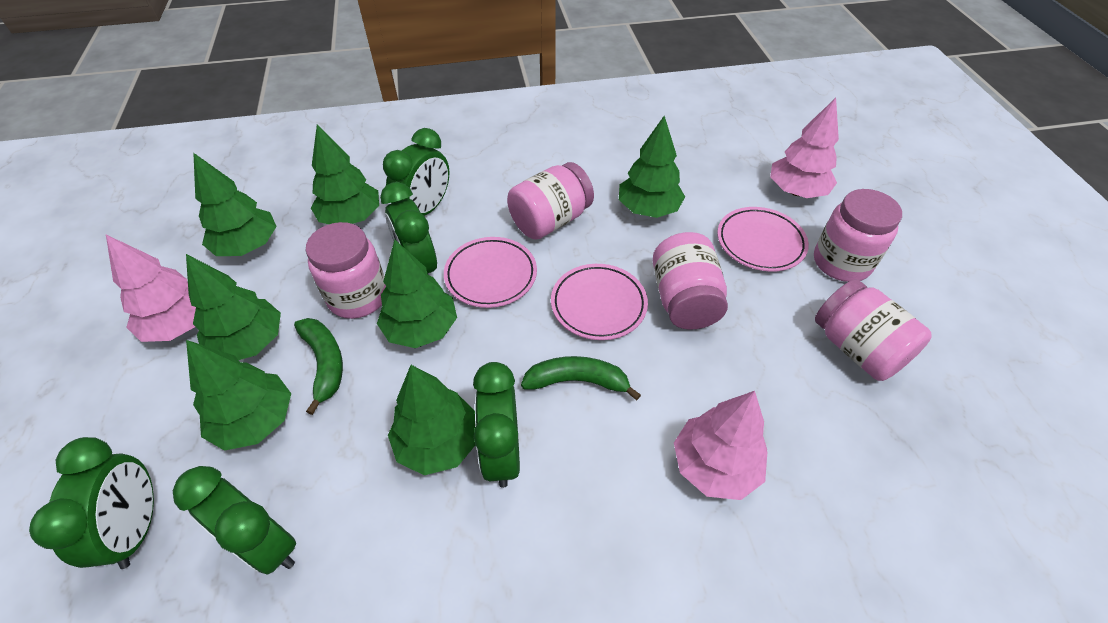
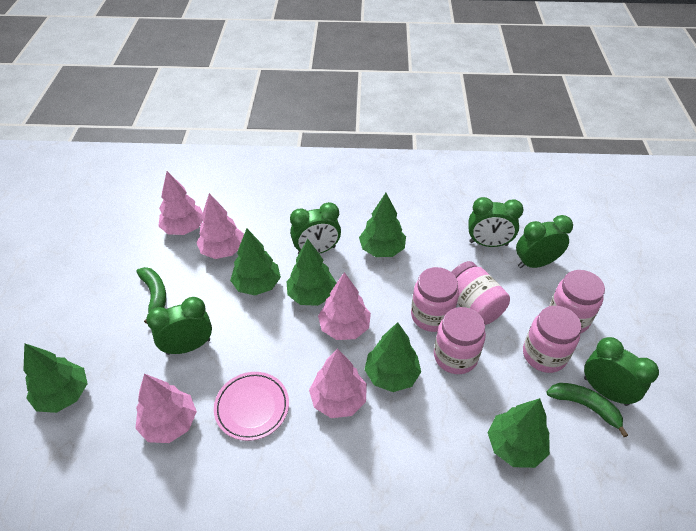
green tree: 7 -> 6
pink plate: 3 -> 1
pink tree: 3 -> 5

